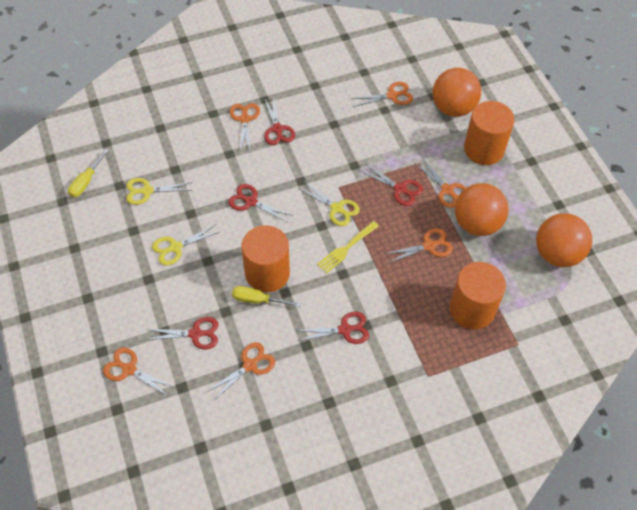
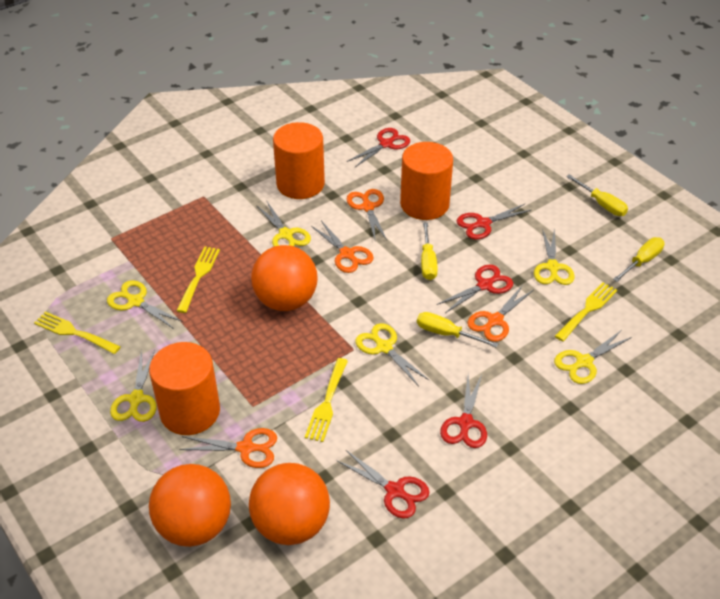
orange scissors: 6 -> 4
yellow fork: 1 -> 4
yellow scissors: 3 -> 6
yellow screwdriver: 2 -> 4

